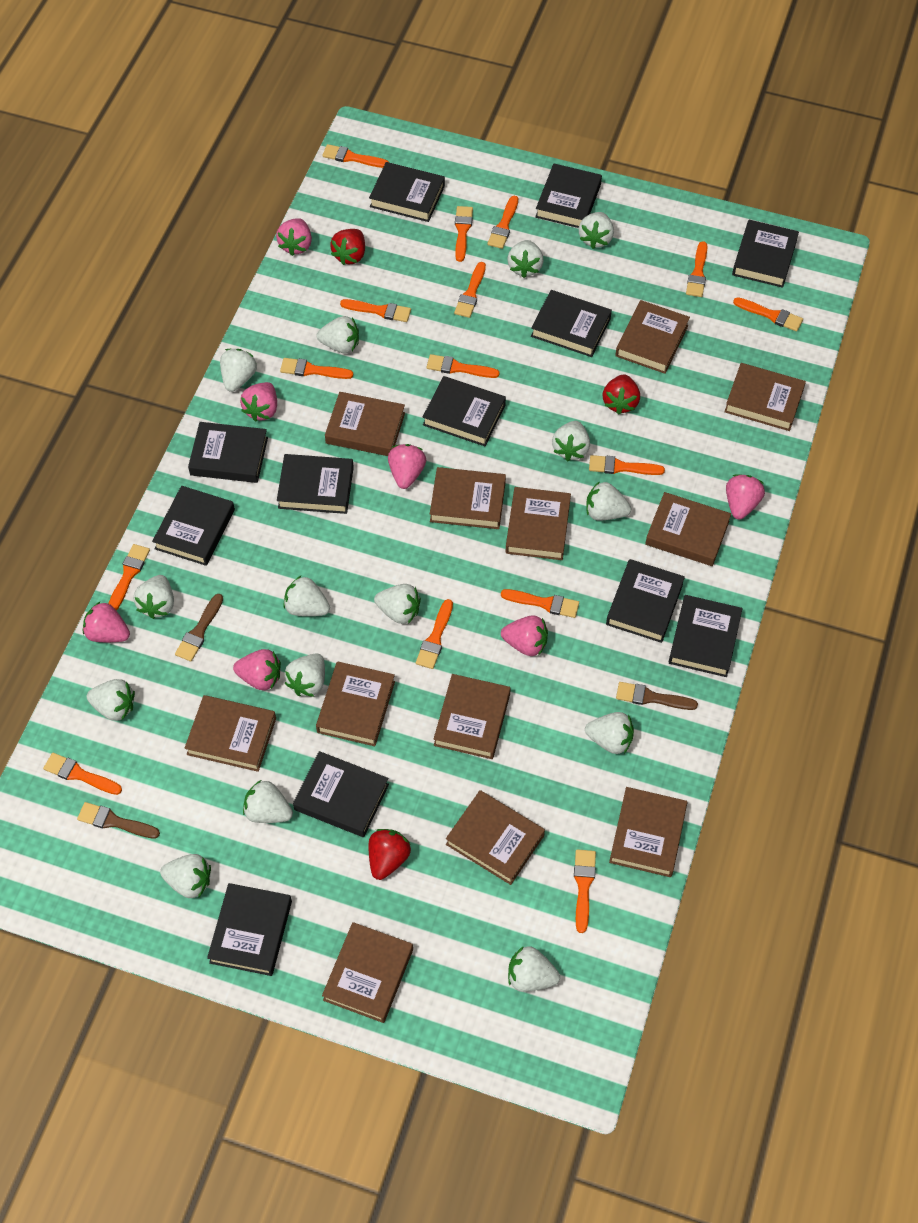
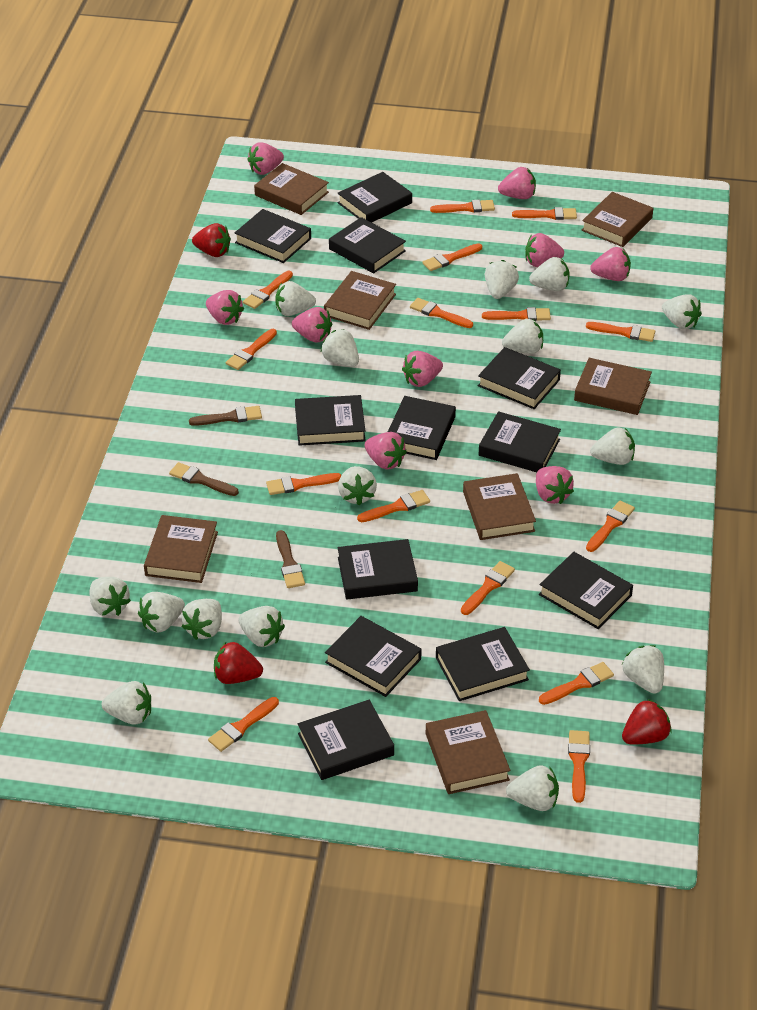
brown book: 12 -> 7
pink strawberry: 7 -> 9

